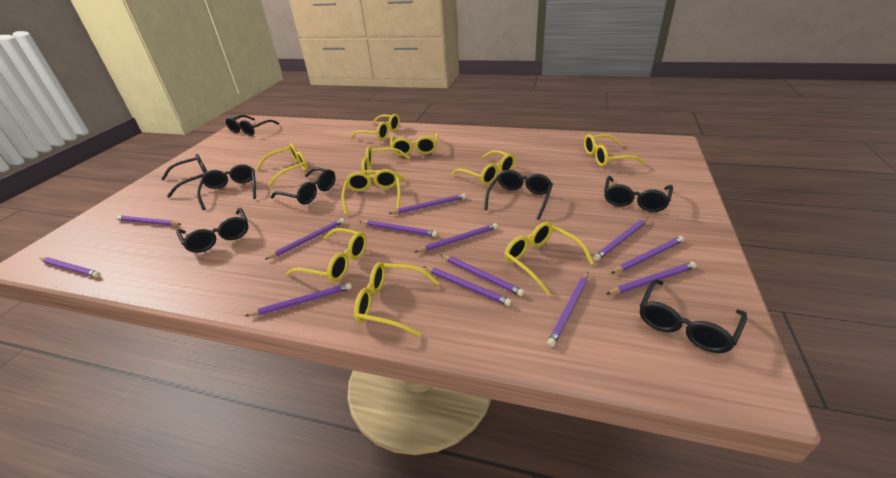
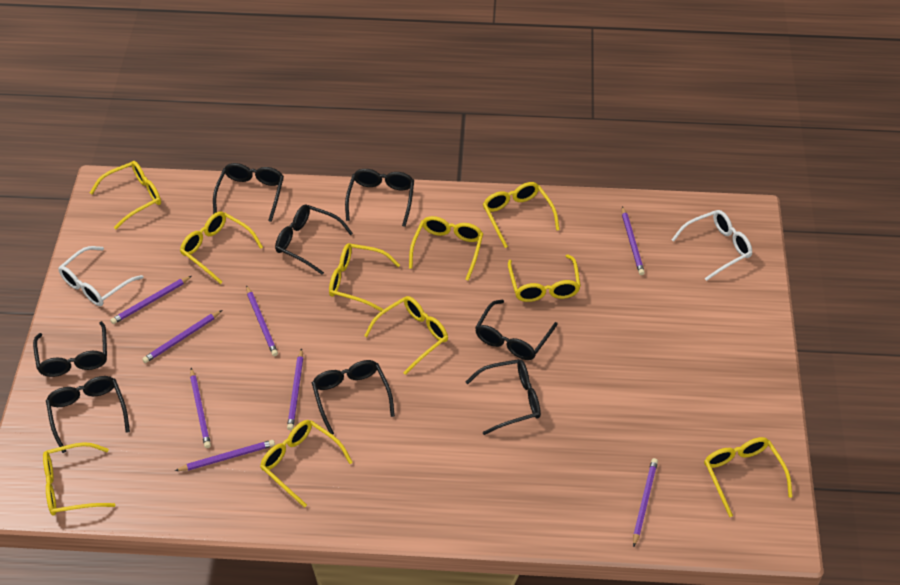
purple pencil: 13 -> 8
white glasses: 0 -> 2

